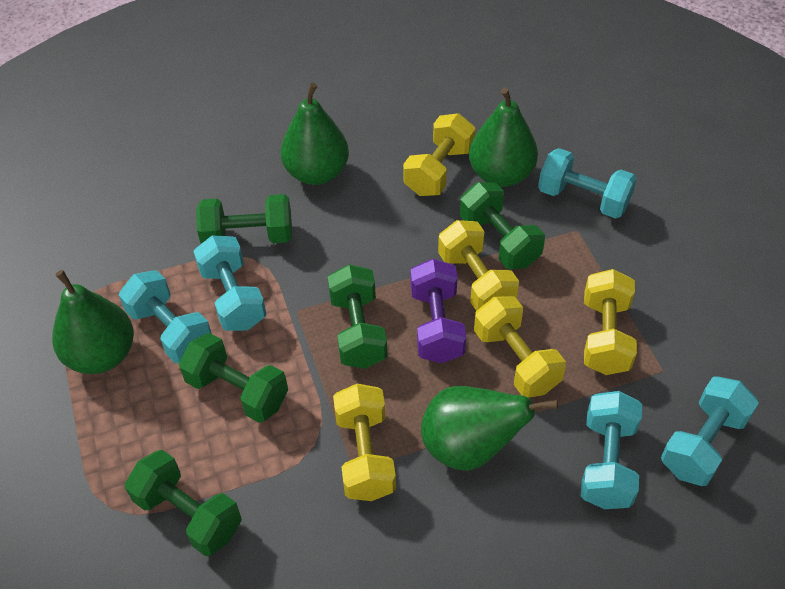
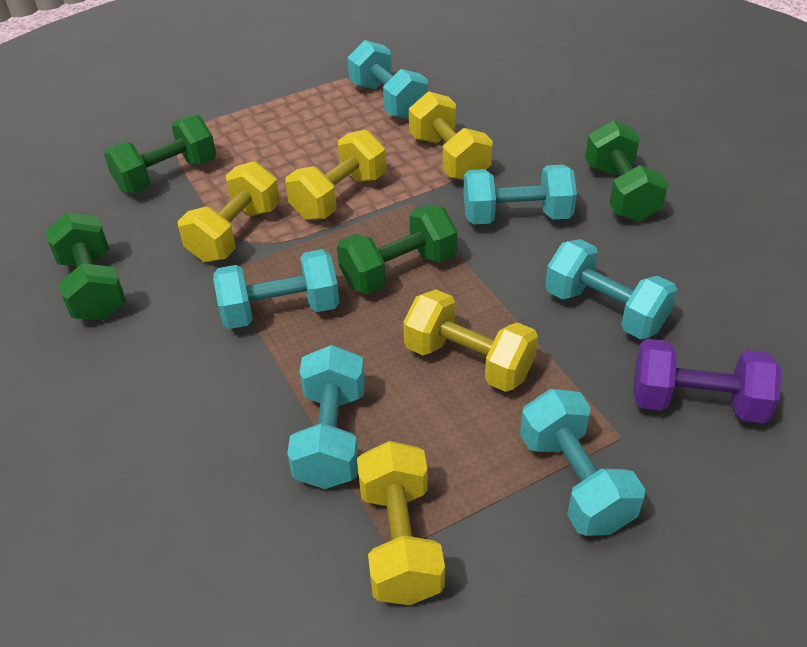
green dumbbell: 5 -> 4
green pear: 4 -> 0
turquoise dumbbell: 5 -> 6

